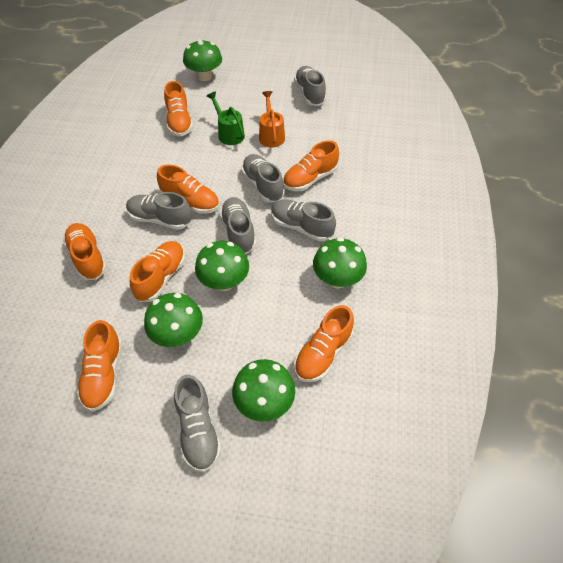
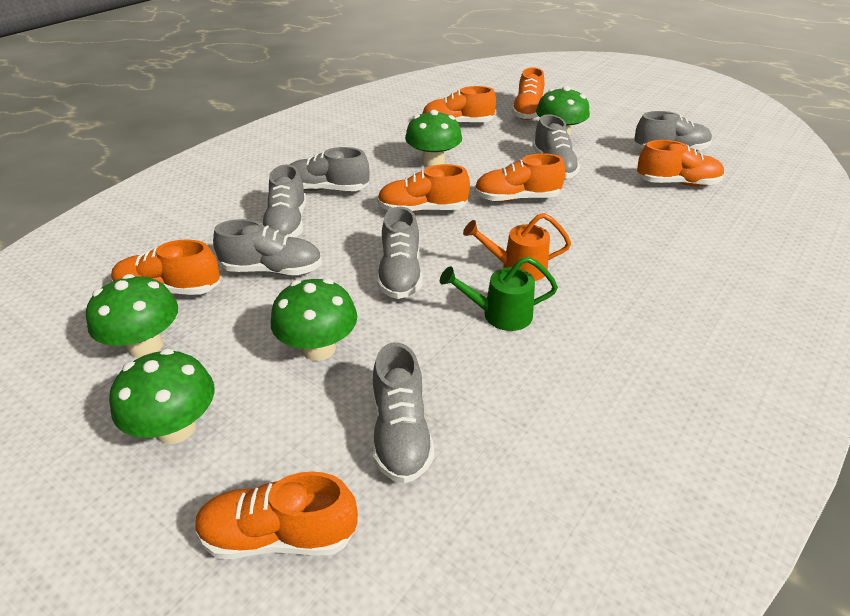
grey shoe: 6 -> 7

